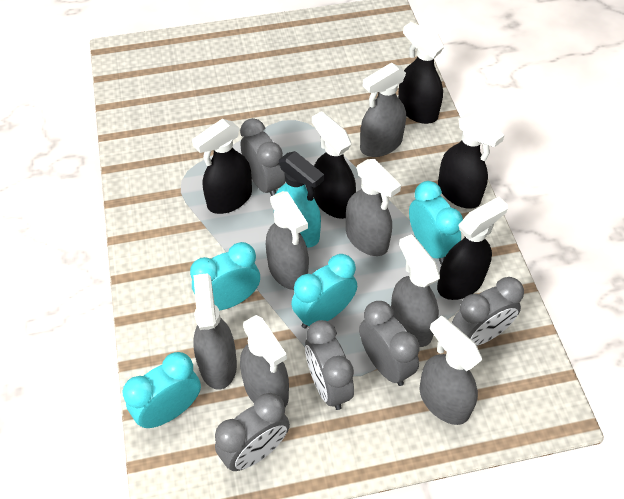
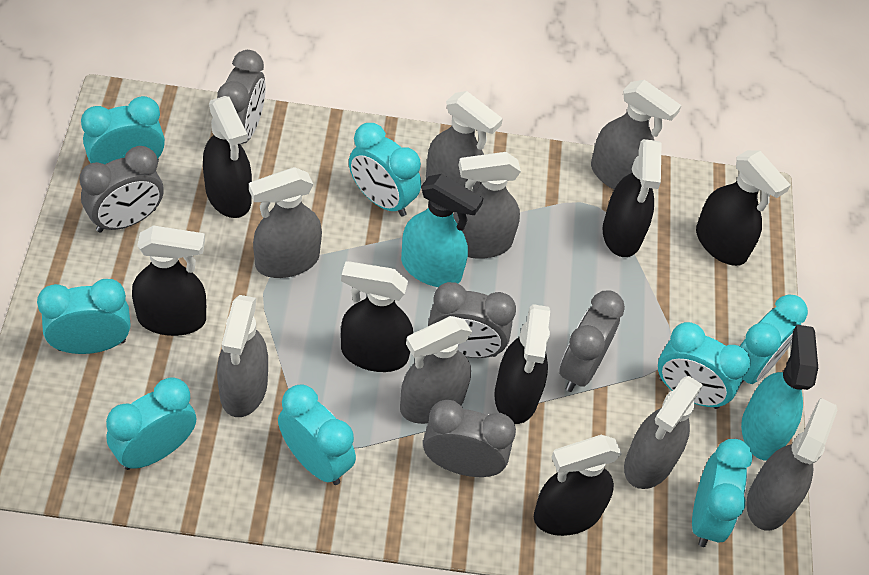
black spray bottle: 5 -> 7
grey spray bottle: 7 -> 8
turquoise clock: 4 -> 8
turquoise spray bottle: 1 -> 2

